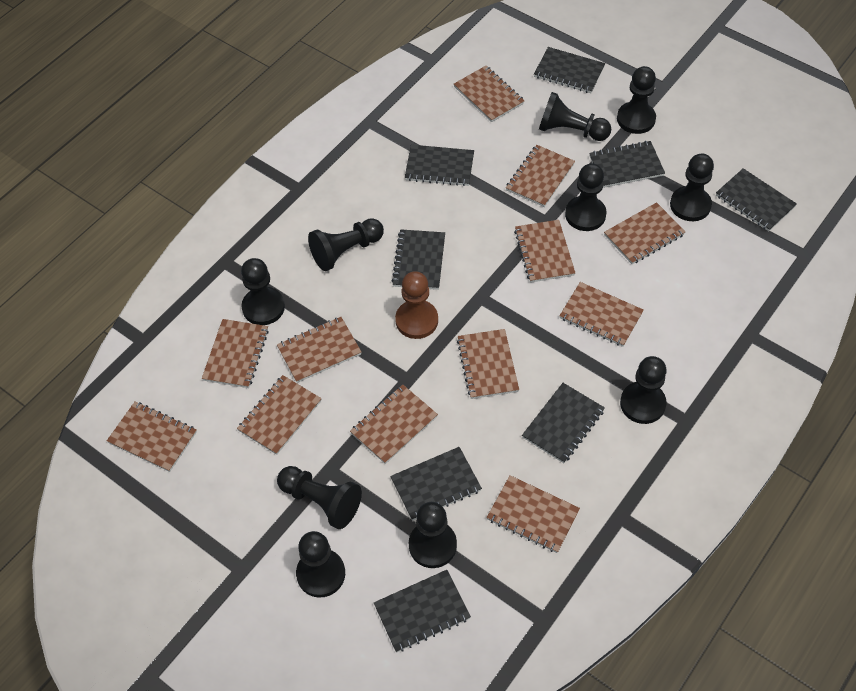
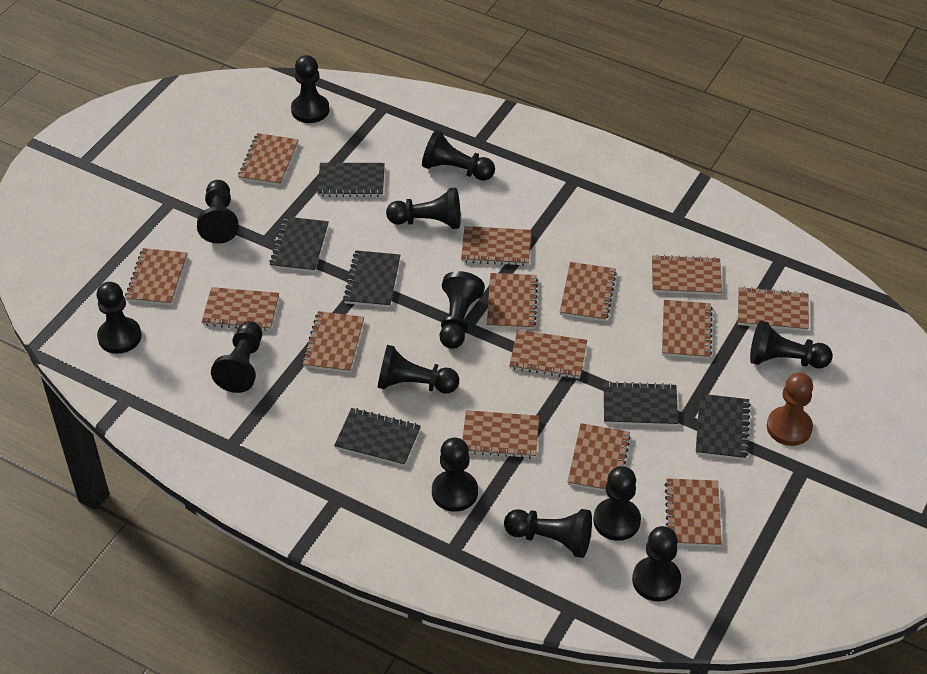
black notebook: 8 -> 6
black pawn: 10 -> 13
brown notebook: 12 -> 14

